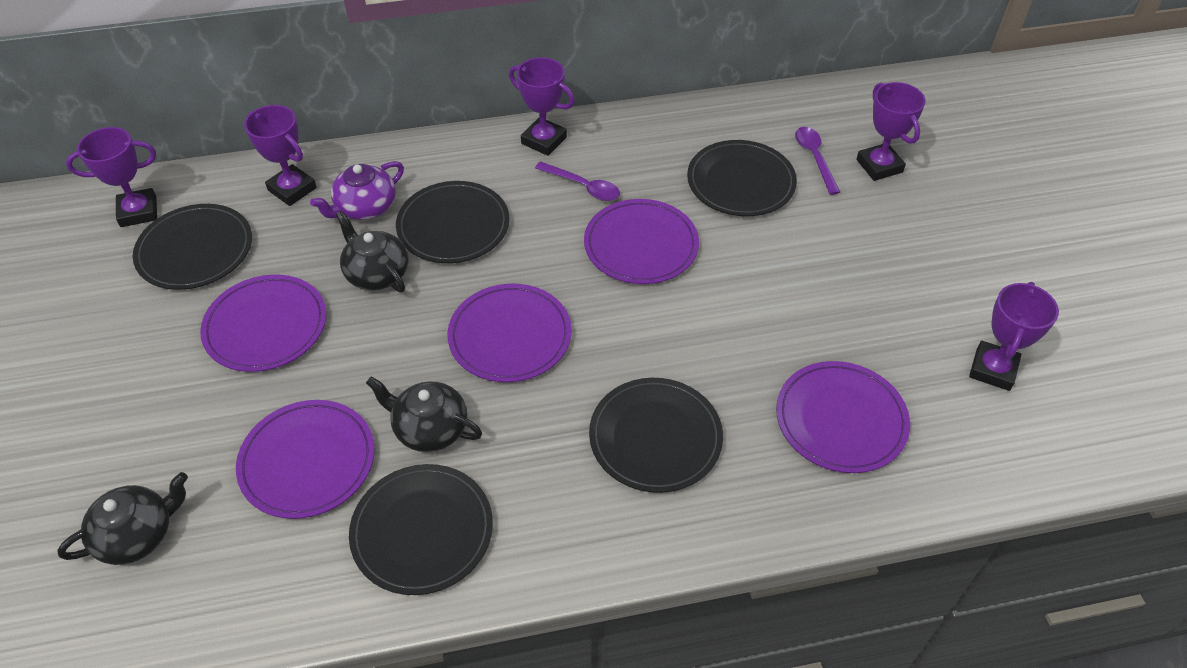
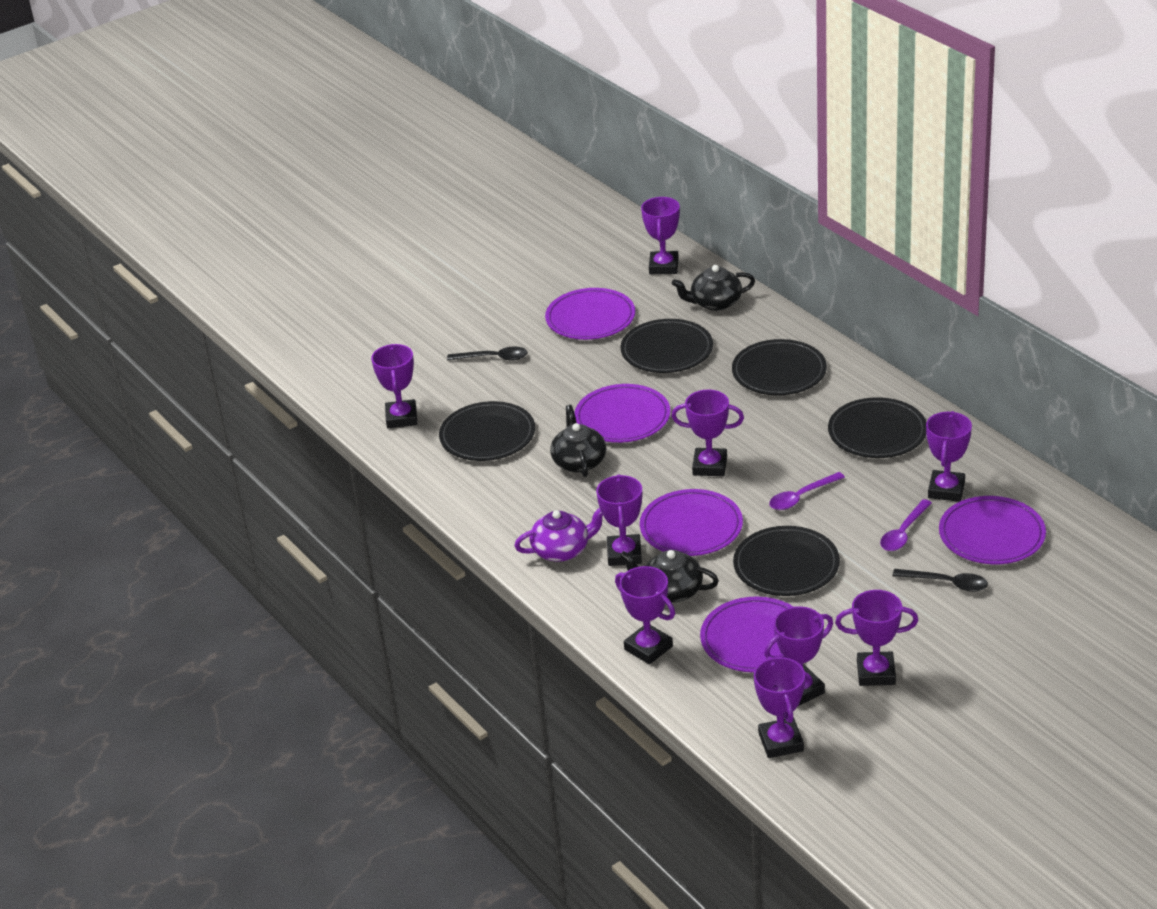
black spoon: 0 -> 2
purple trophy: 5 -> 9

